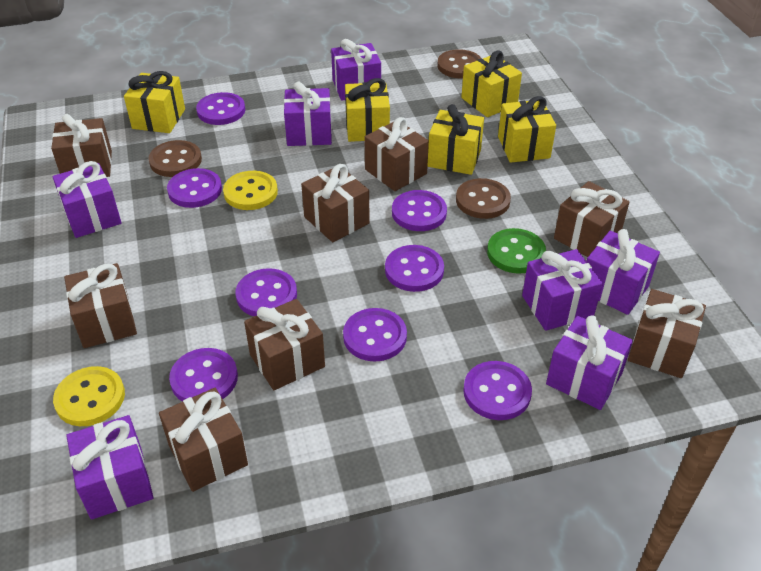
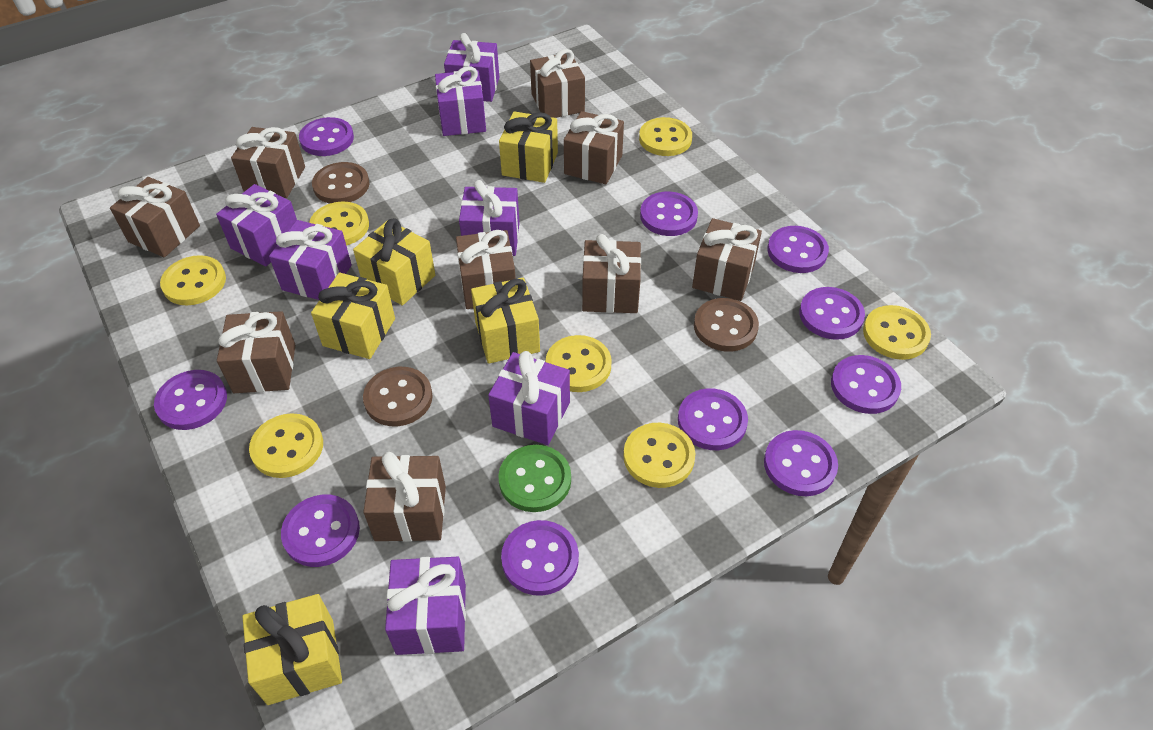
brown gift: 8 -> 9
purple button: 8 -> 10
yellow button: 2 -> 7

